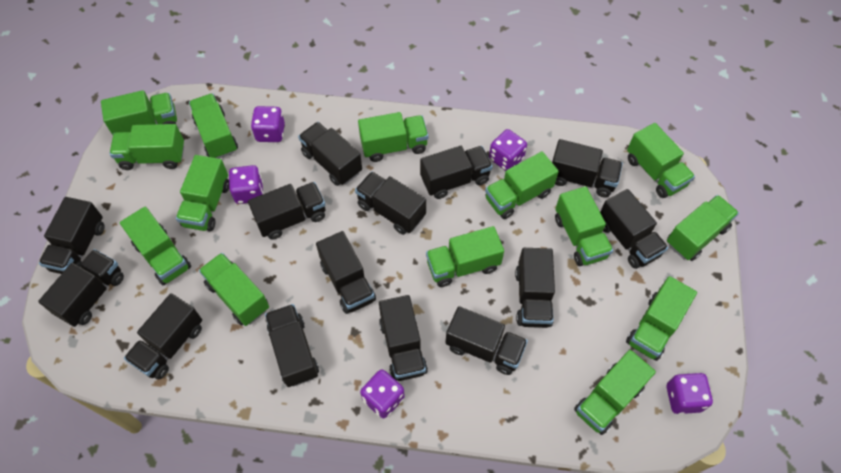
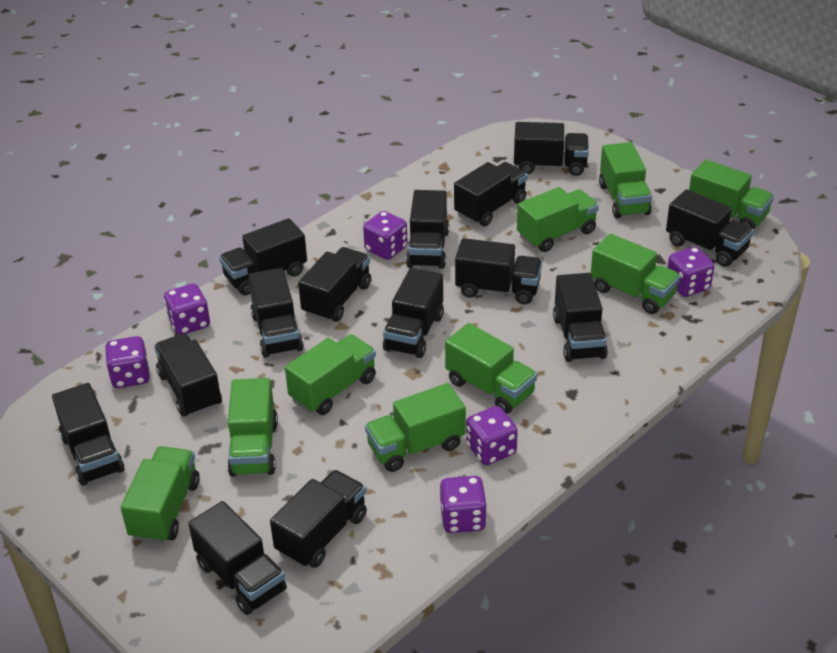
green truck: 14 -> 9
purple dice: 5 -> 6

